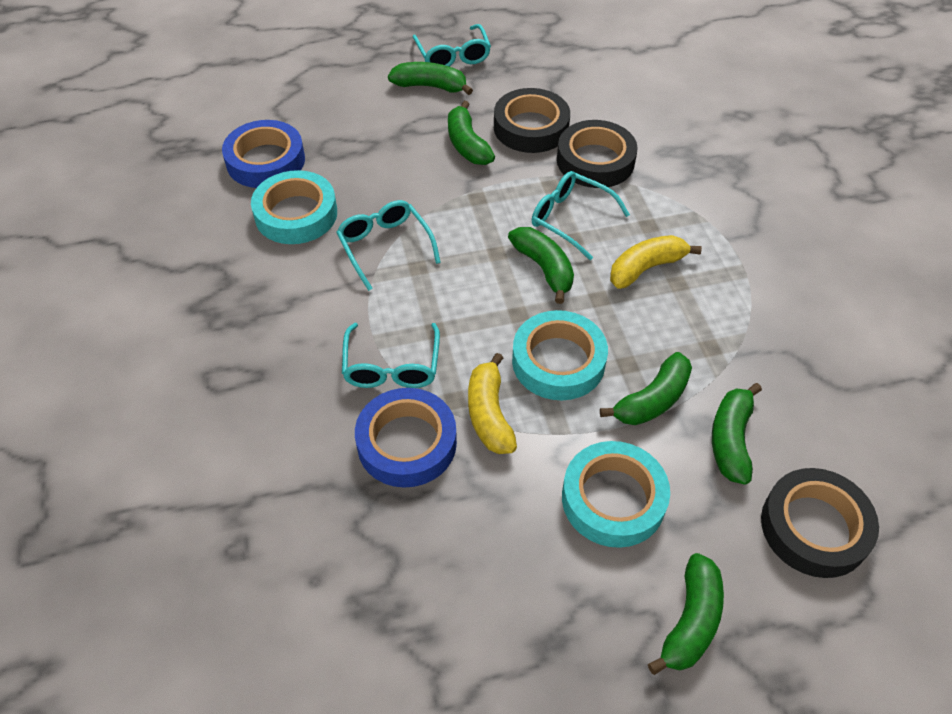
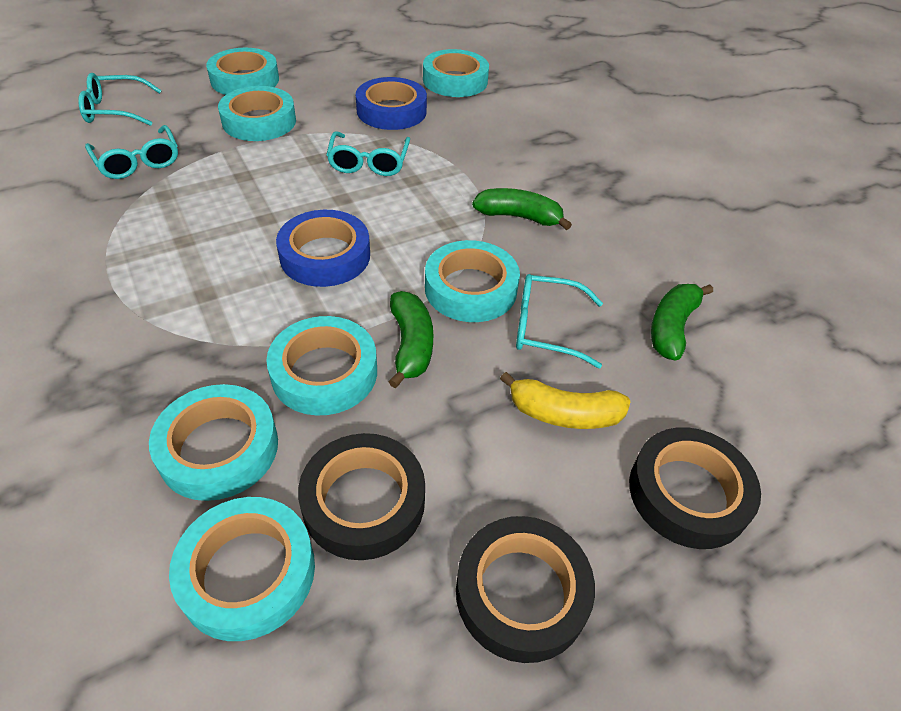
green banana: 6 -> 3
turquoise tape: 3 -> 7
yellow banana: 2 -> 1

